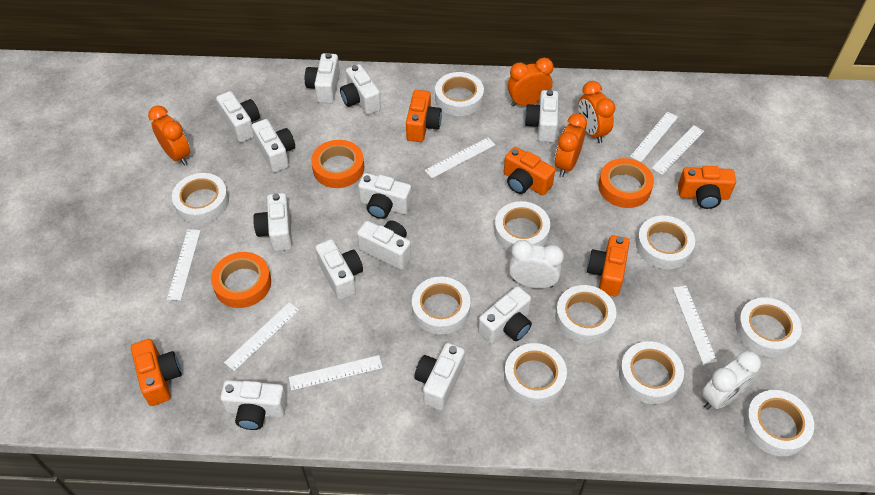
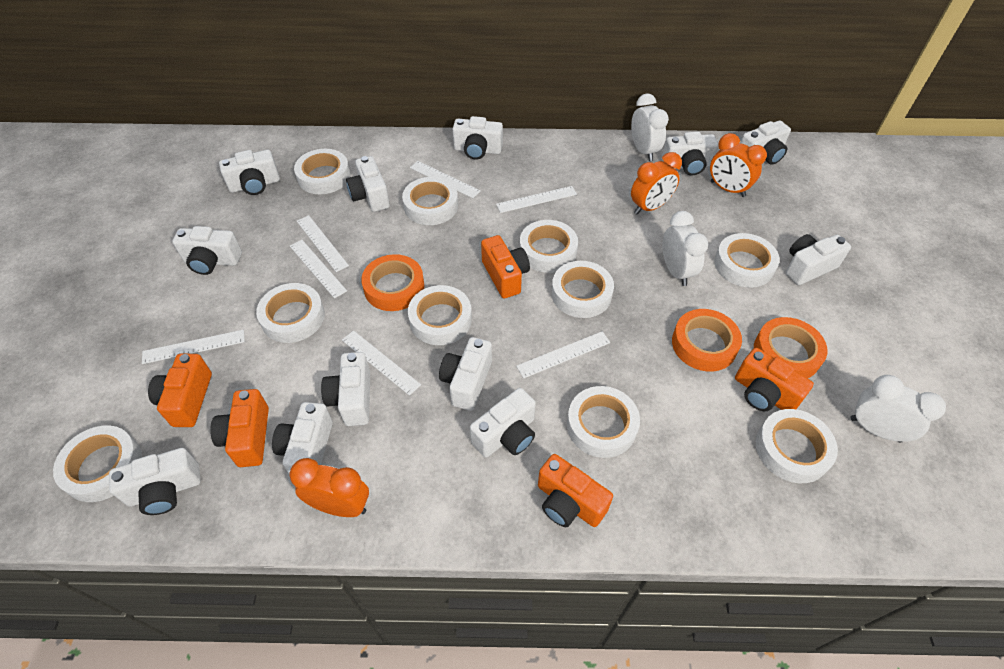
orange clock: 4 -> 3
white clock: 2 -> 3

